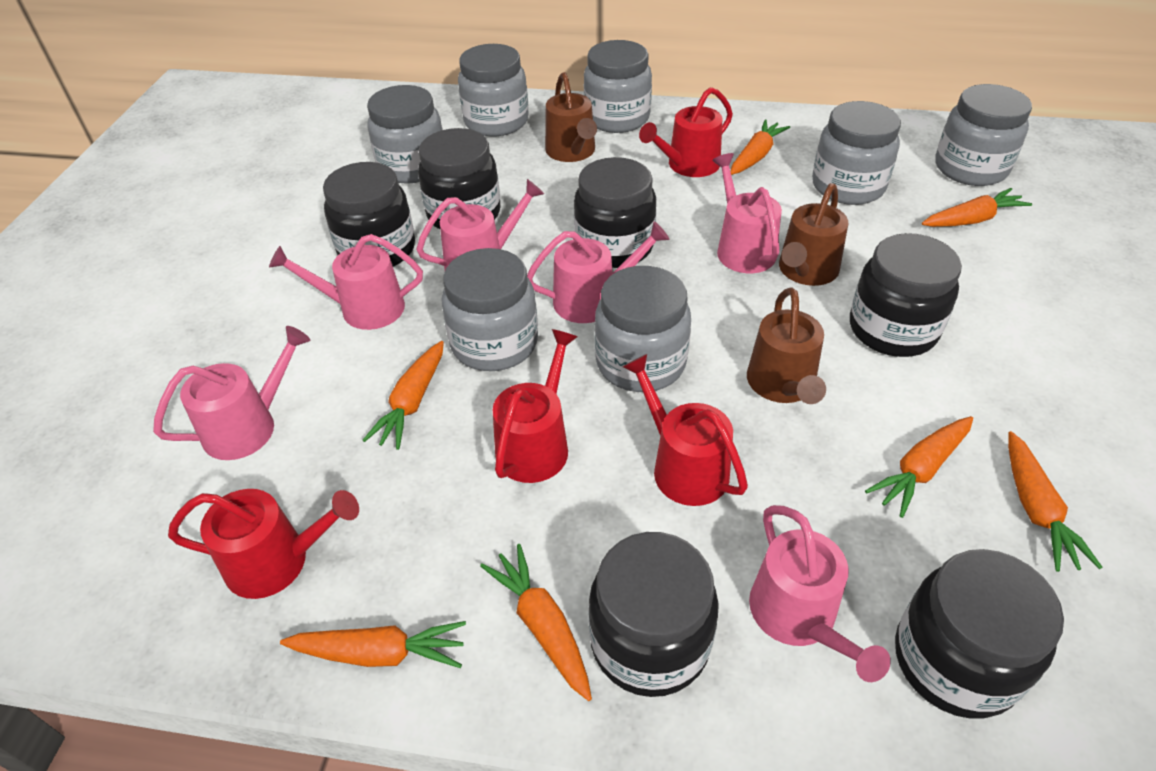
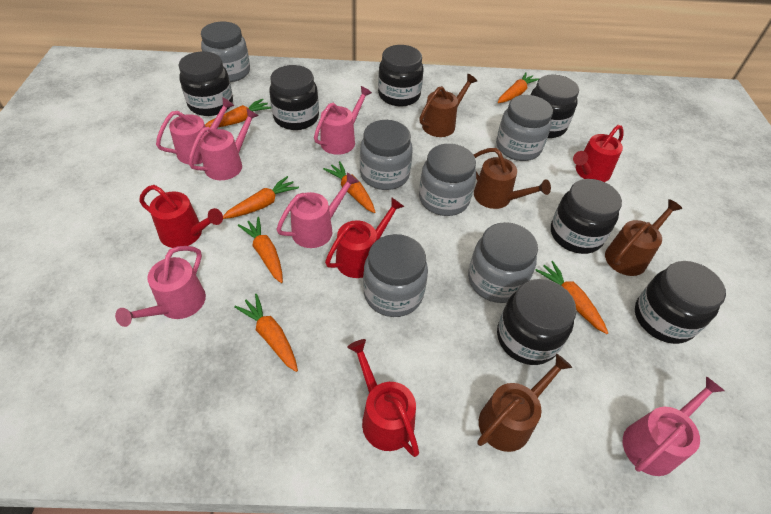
black jar: 6 -> 7
brown watering can: 3 -> 4
grey jar: 7 -> 6

